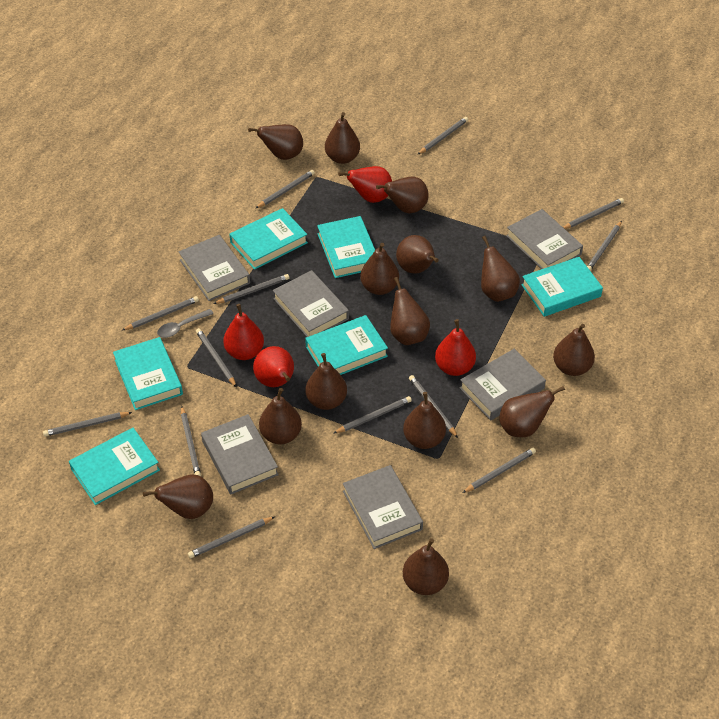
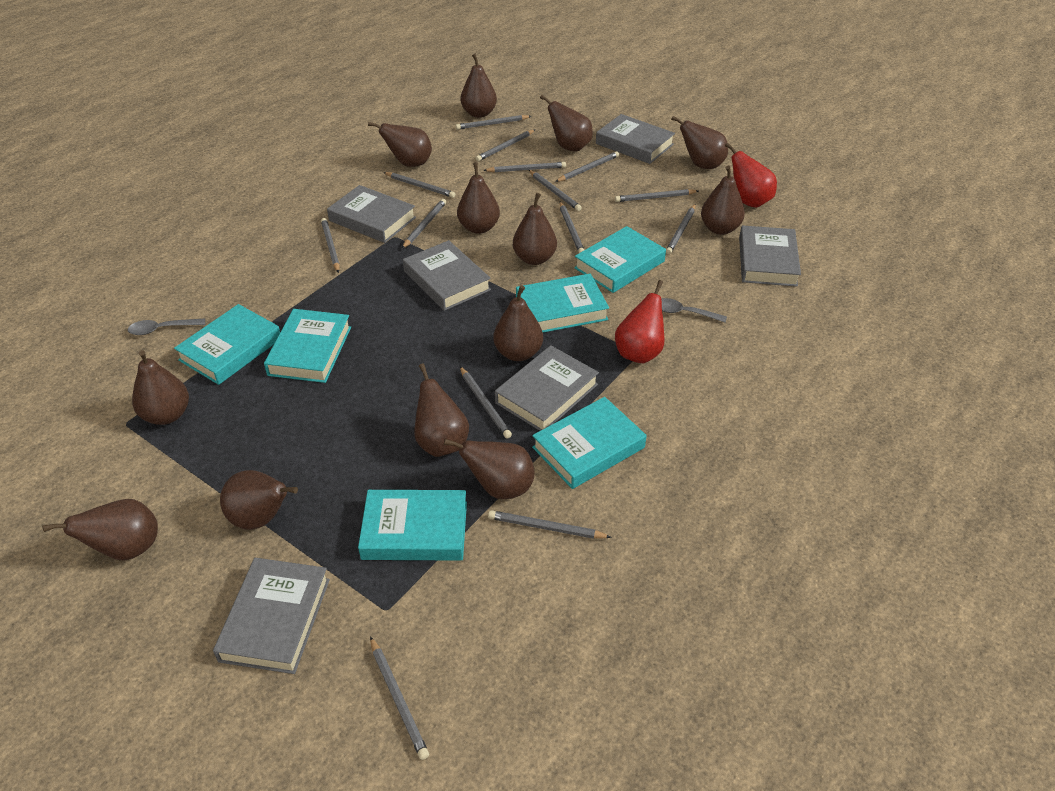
brown pear: 14 -> 13
grey pencil: 13 -> 14
grey spoon: 1 -> 2
red pear: 4 -> 2

